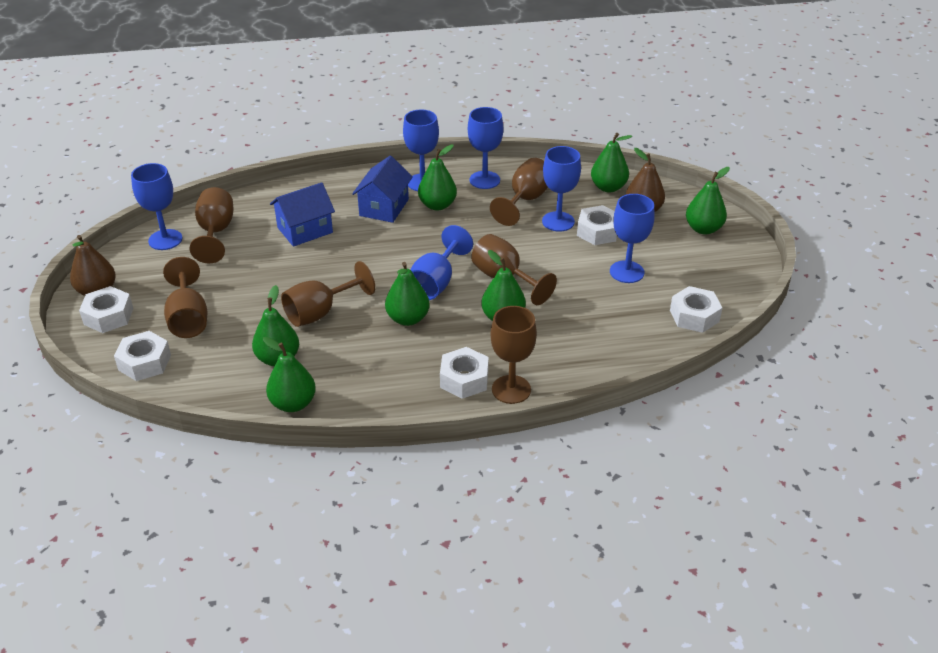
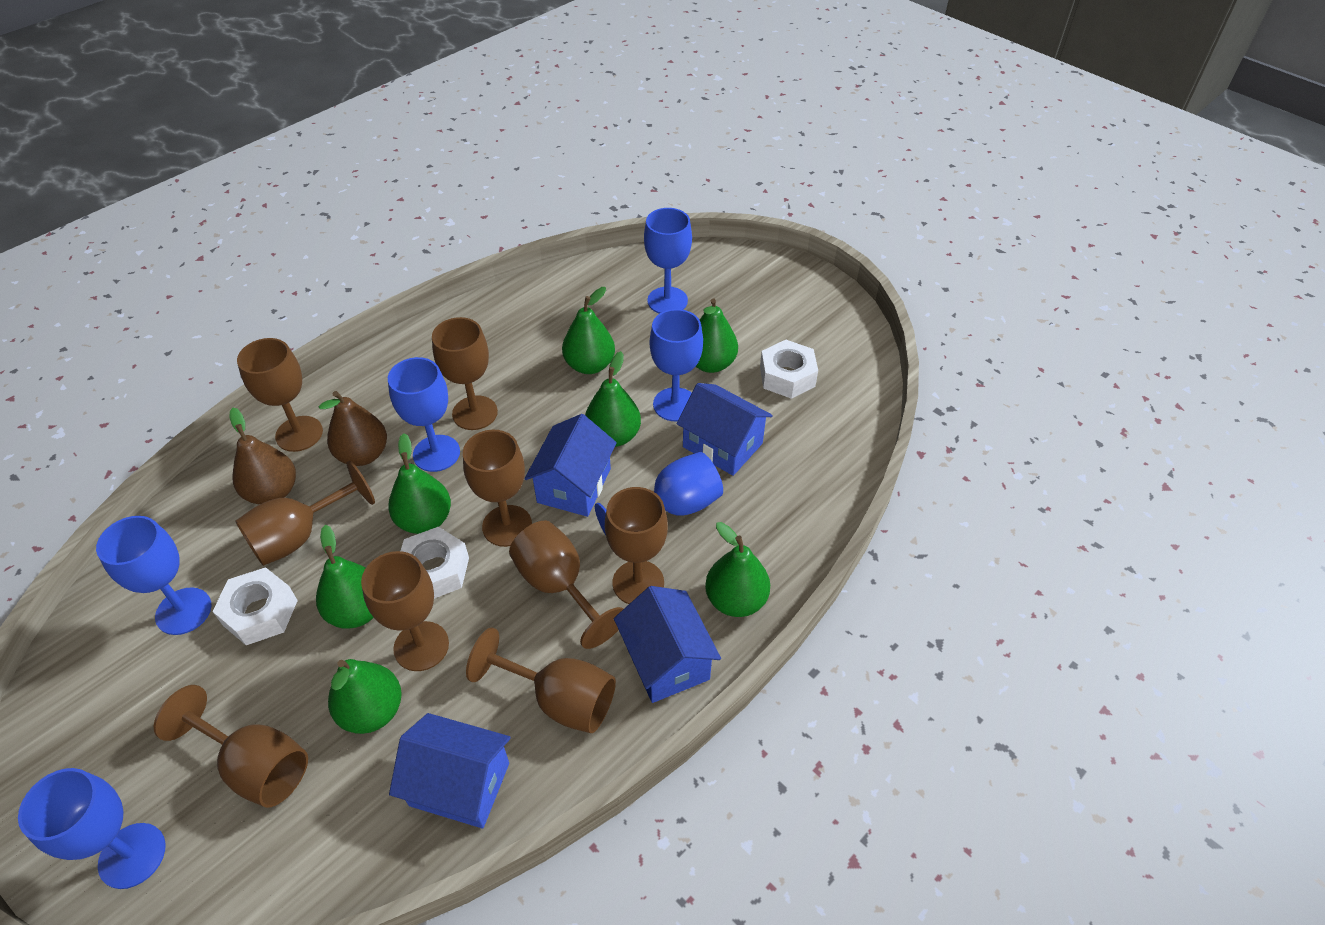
blue house: 2 -> 4
brown goblet: 6 -> 9
white nut: 5 -> 3

